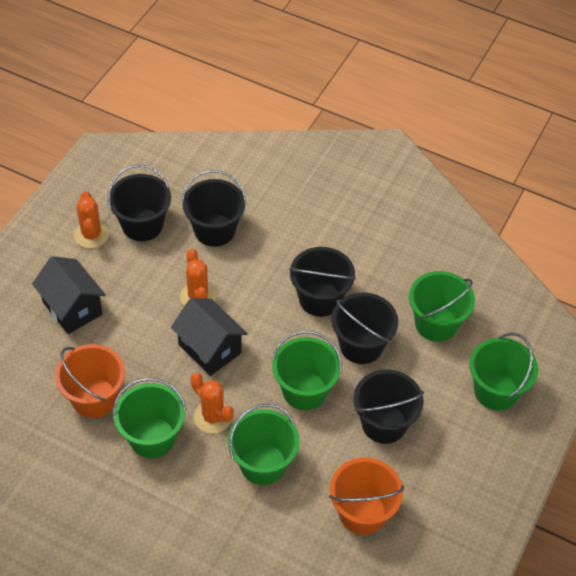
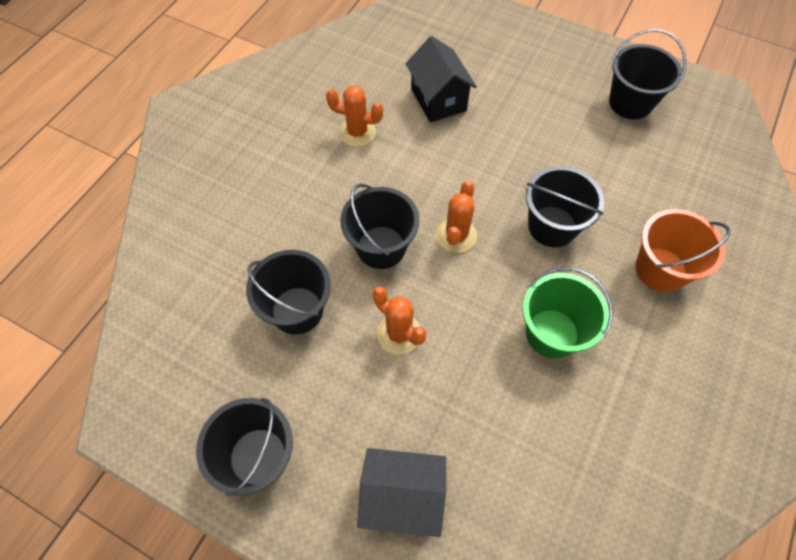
green bucket: 5 -> 1
orange bucket: 2 -> 1

